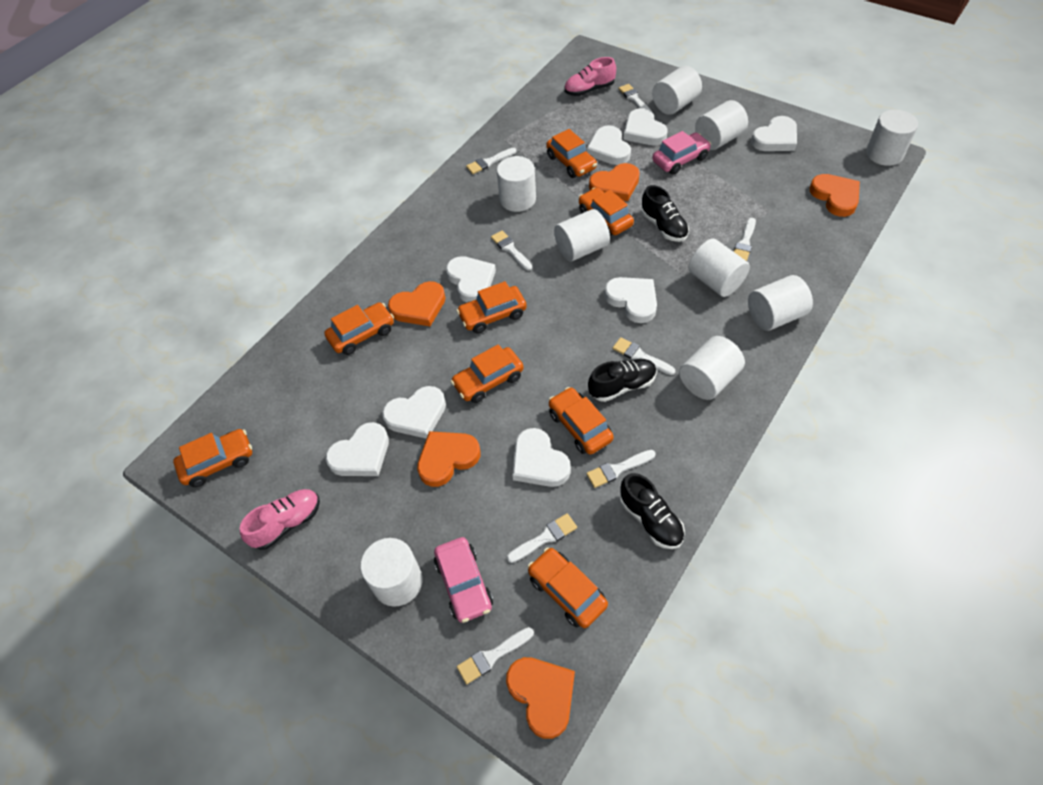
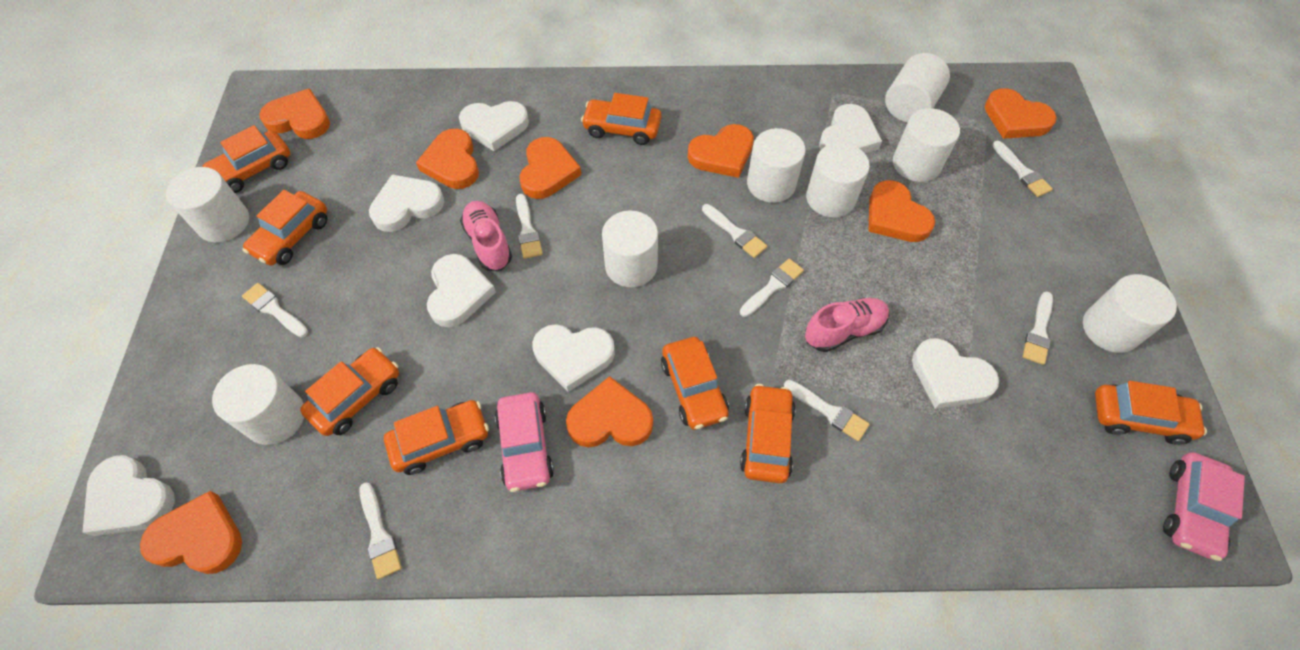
black shoe: 3 -> 0
orange heart: 5 -> 8
white cylinder: 9 -> 8
white heart: 8 -> 7

